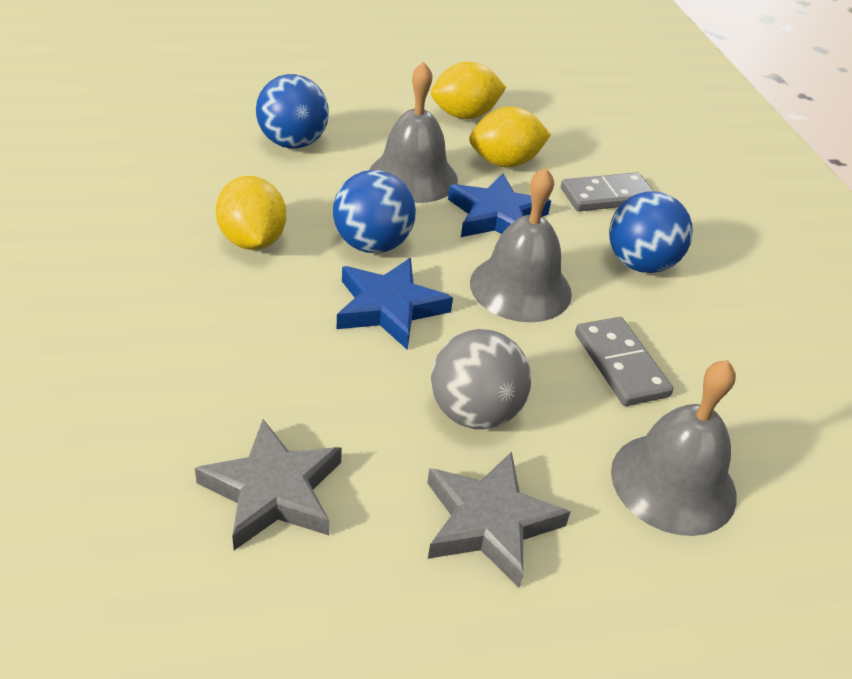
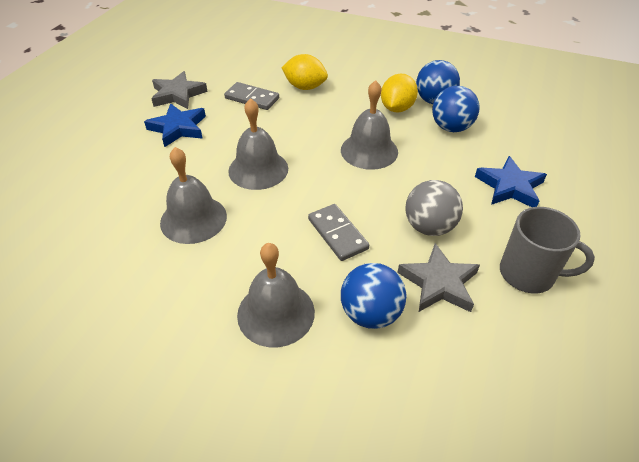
grey bell: 3 -> 4
grey mug: 0 -> 1
yellow lemon: 3 -> 2

